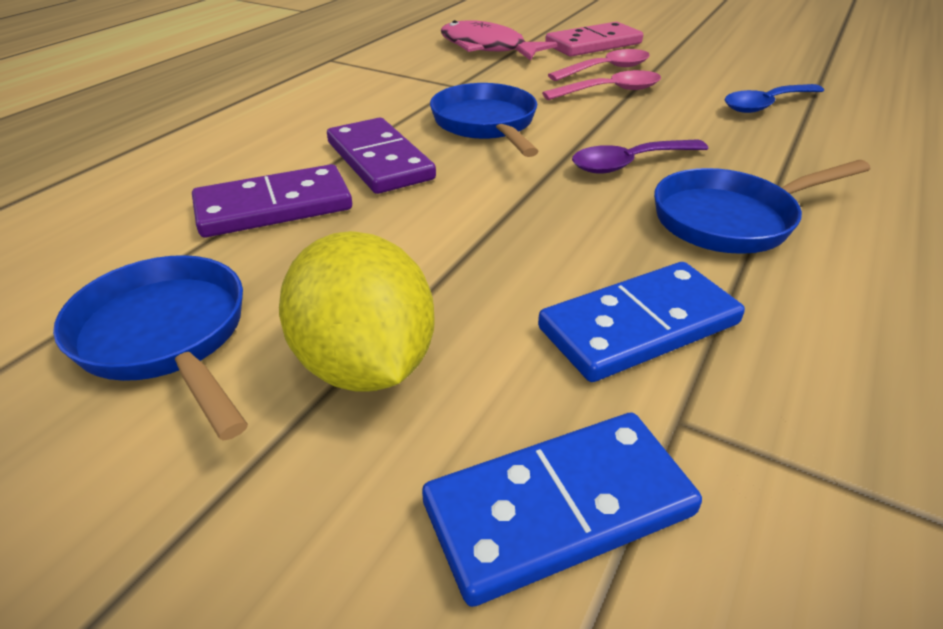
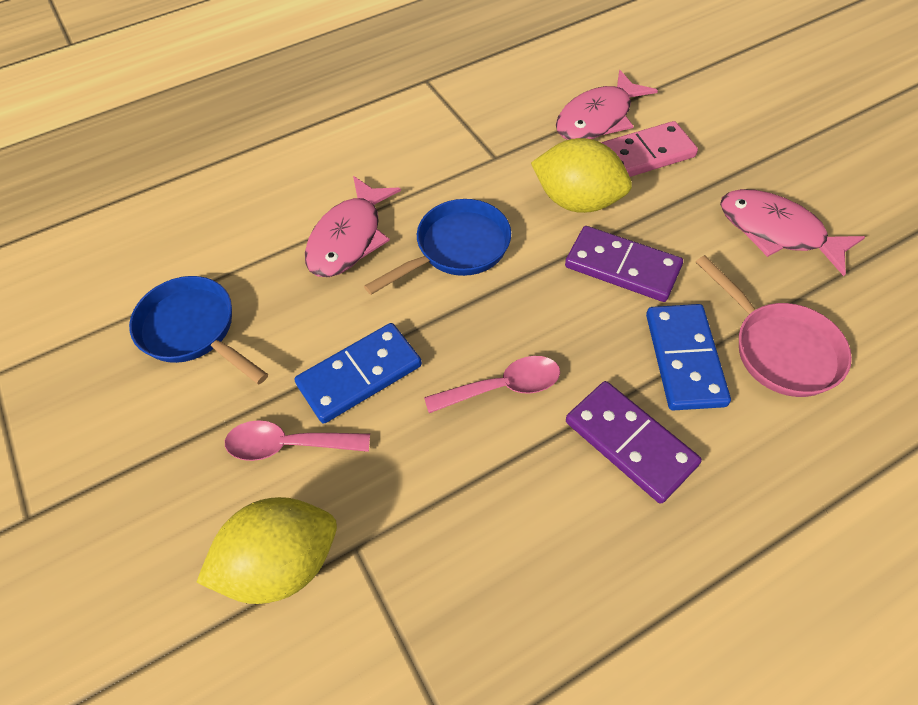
blue pan: 3 -> 2
blue spoon: 1 -> 0
pink fish: 1 -> 3
pink pan: 0 -> 1
purple spoon: 1 -> 0
yellow lemon: 1 -> 2

